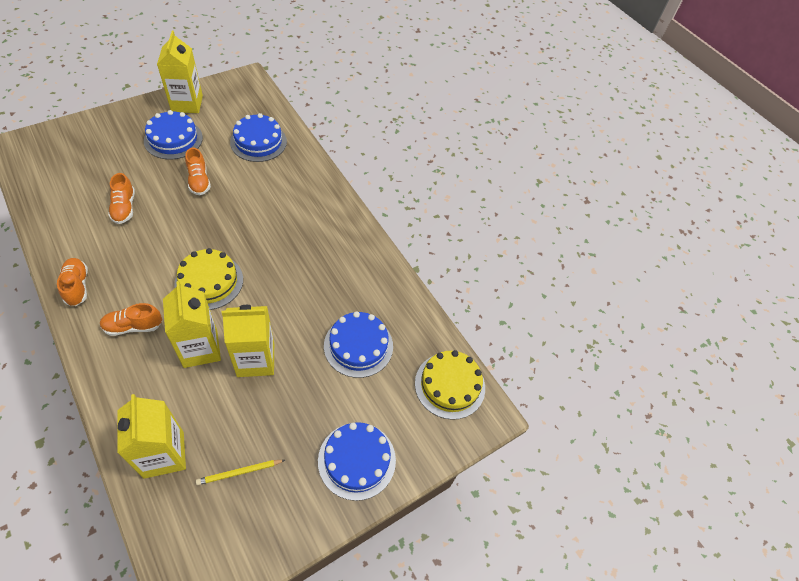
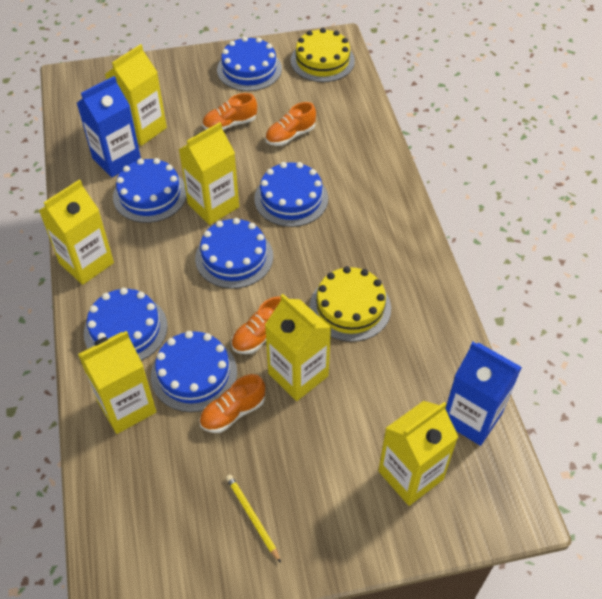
blue cake: 4 -> 6
blue carton: 0 -> 2
yellow carton: 4 -> 6

